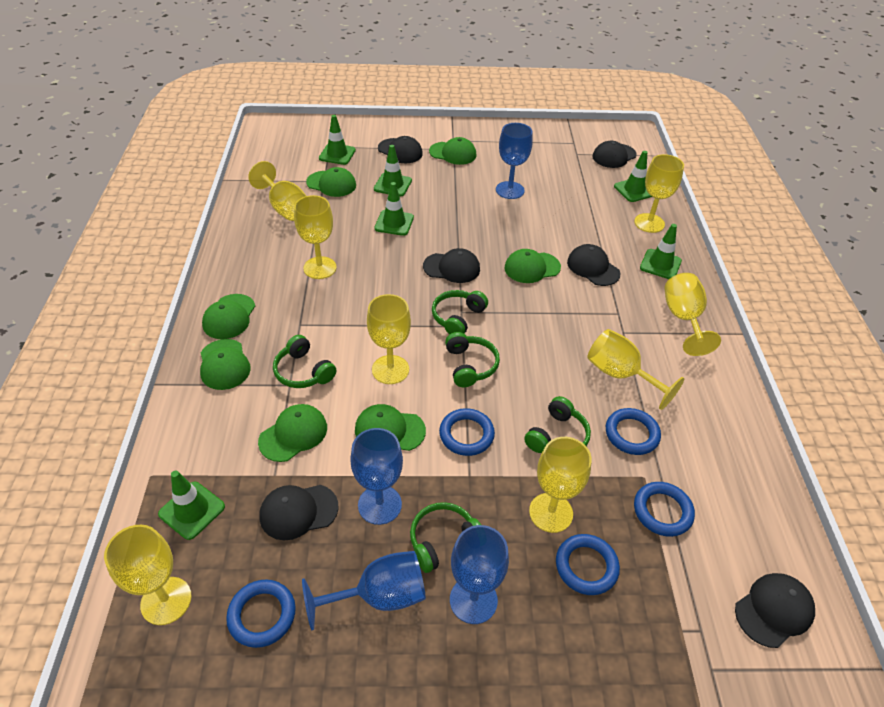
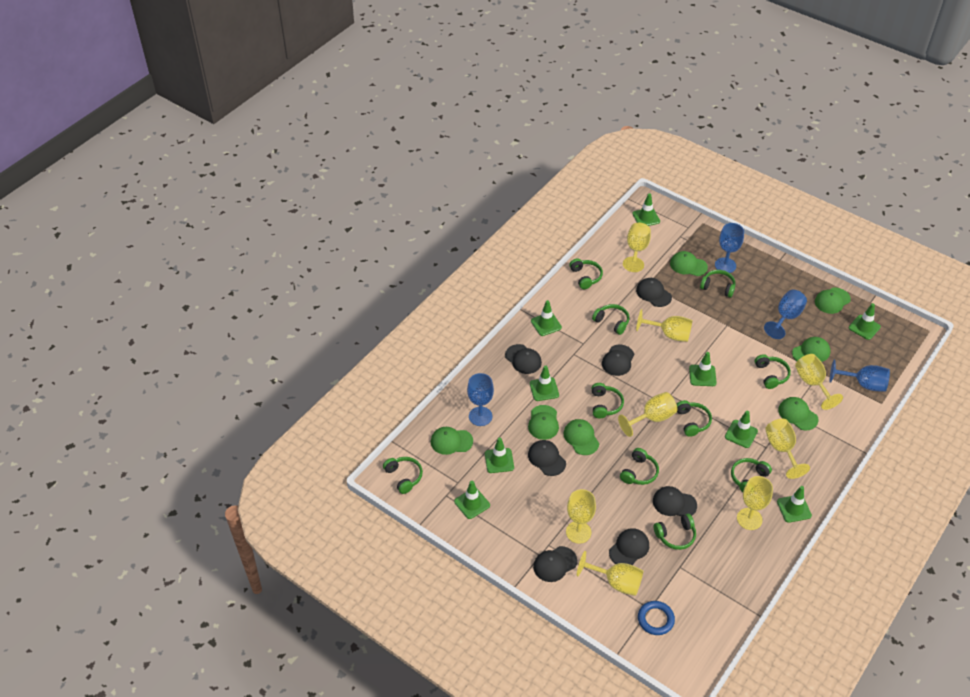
black cap: 6 -> 7
blue ring: 5 -> 1
green headphones: 5 -> 10
green traffic cone: 6 -> 9

